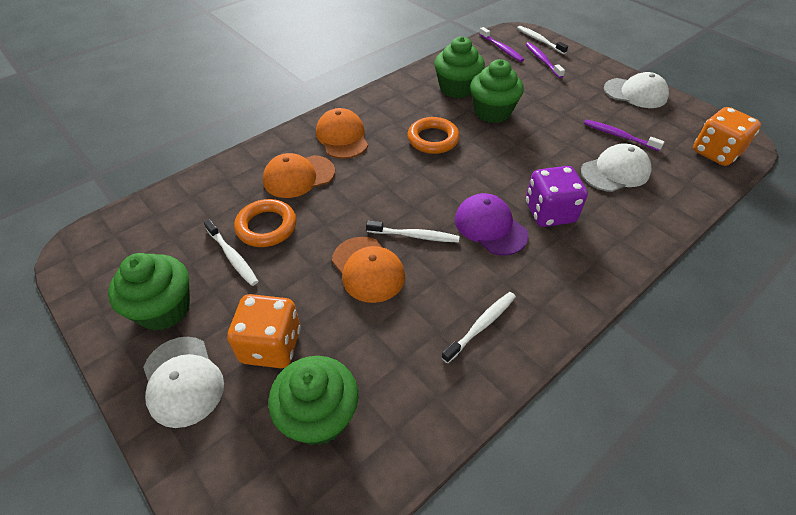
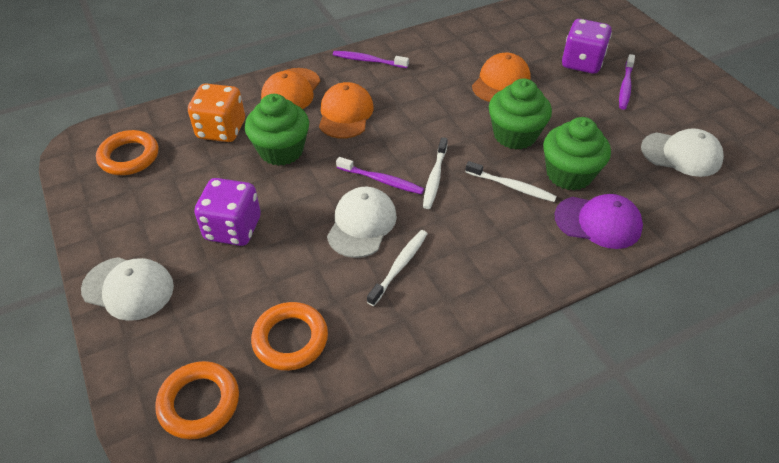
green cupcake: 4 -> 3
orange dice: 2 -> 1
orange ring: 2 -> 3
purple dice: 1 -> 2
white toothbrush: 4 -> 3

